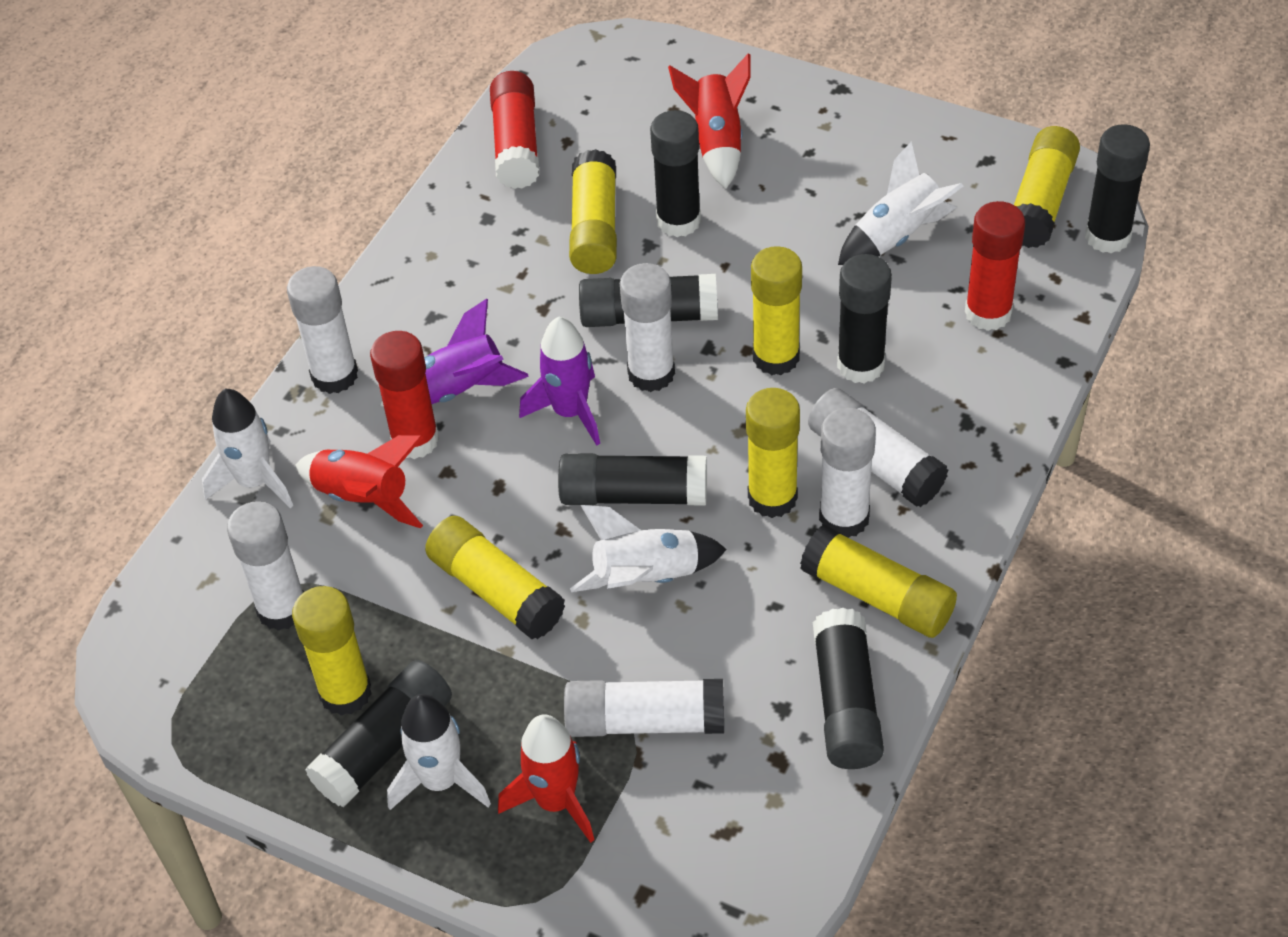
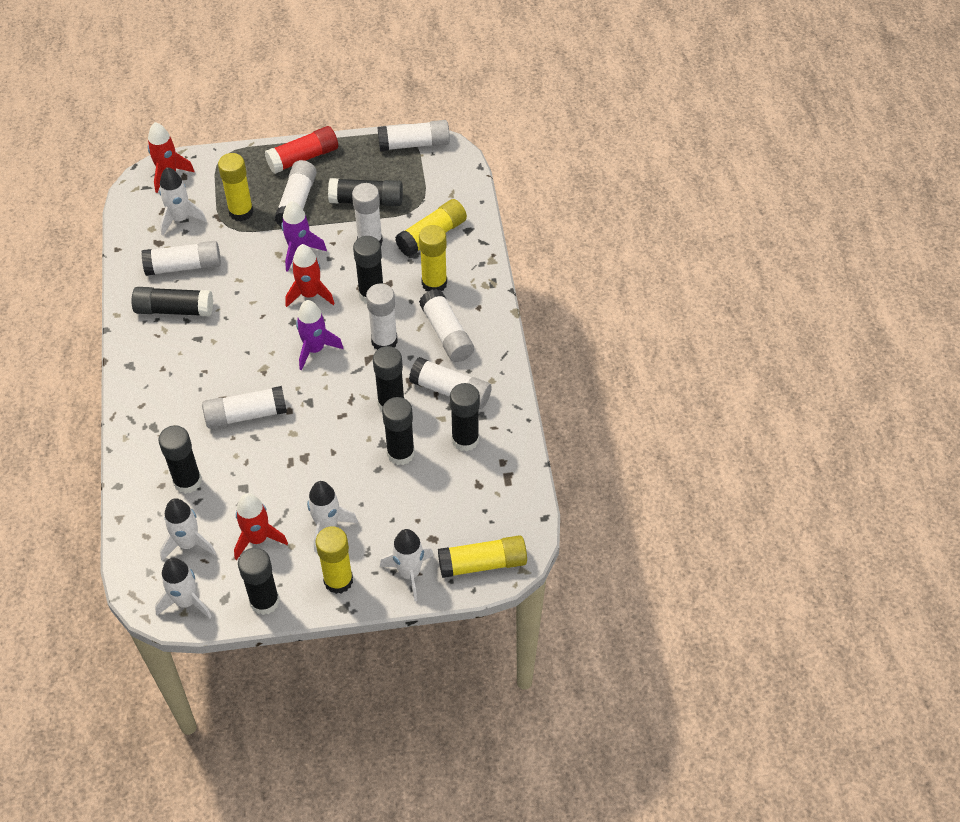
black glue stick: 7 -> 8
red glue stick: 3 -> 1
white glue stick: 6 -> 8
white rocket: 4 -> 5
yellow glue stick: 7 -> 5

